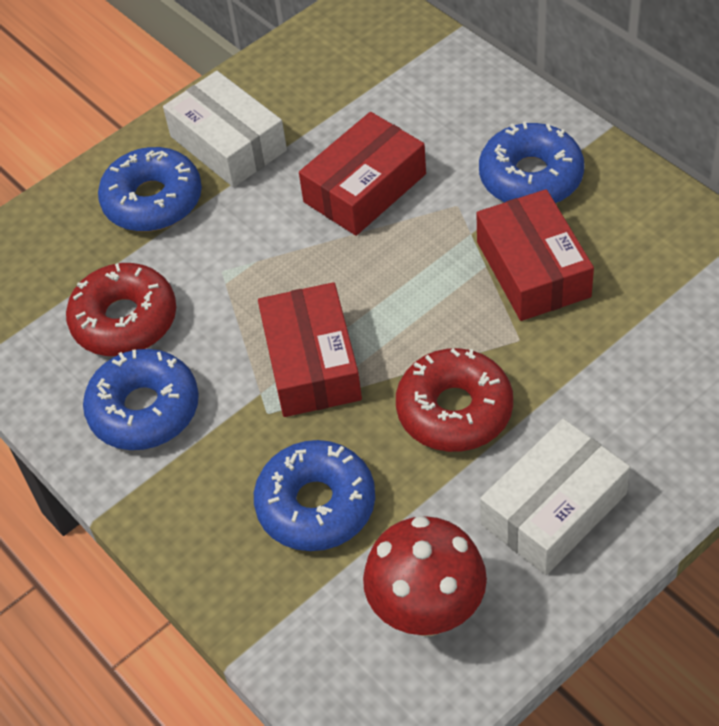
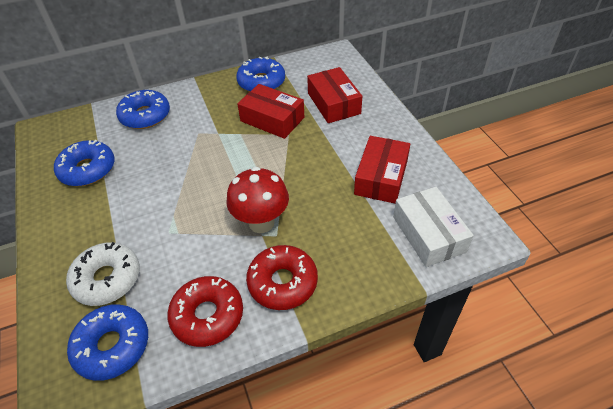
white box: 2 -> 1
white donut: 0 -> 1

